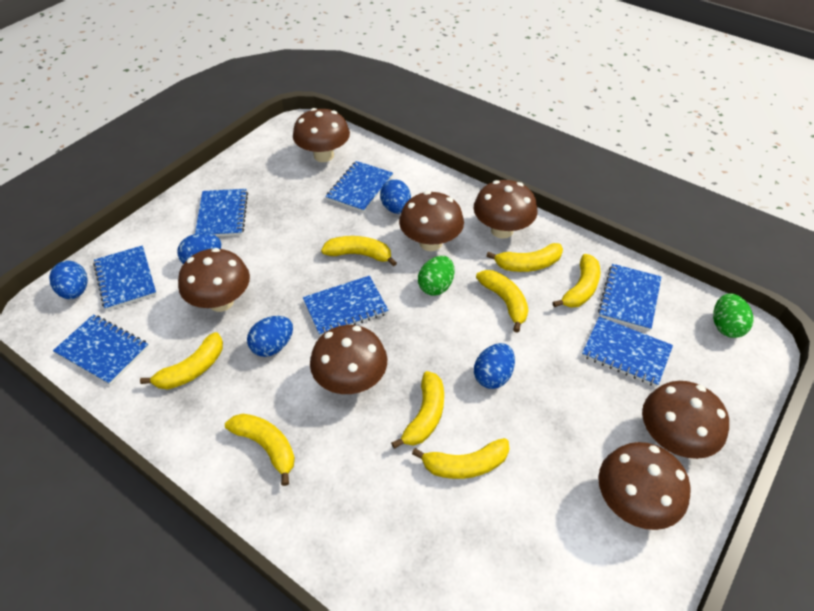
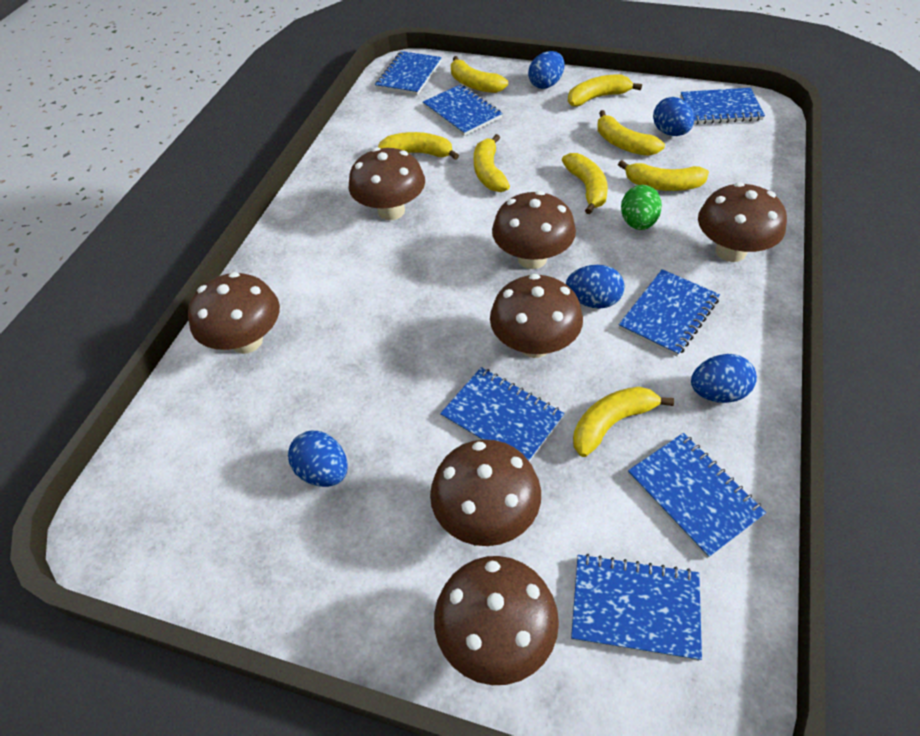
green egg: 2 -> 1

